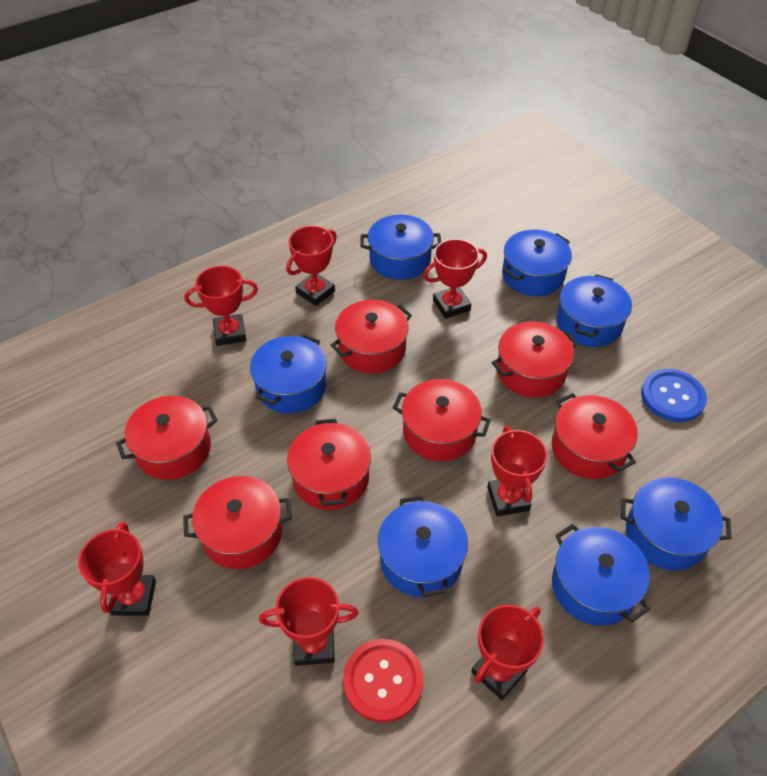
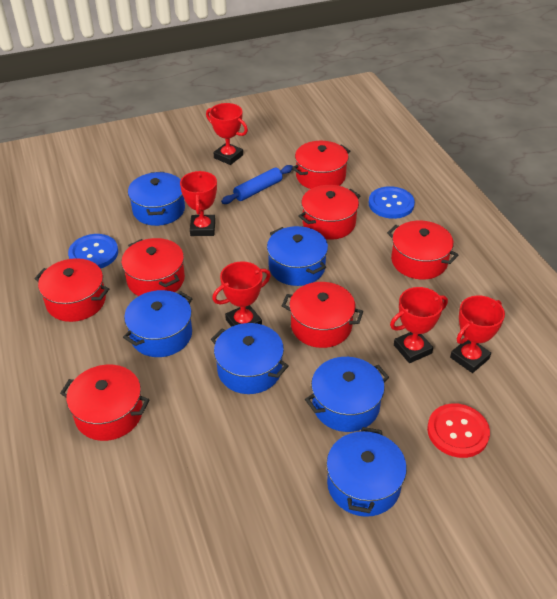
blue button: 1 -> 2
blue pot: 7 -> 6
blue rolling pin: 0 -> 1
red trophy: 7 -> 5

